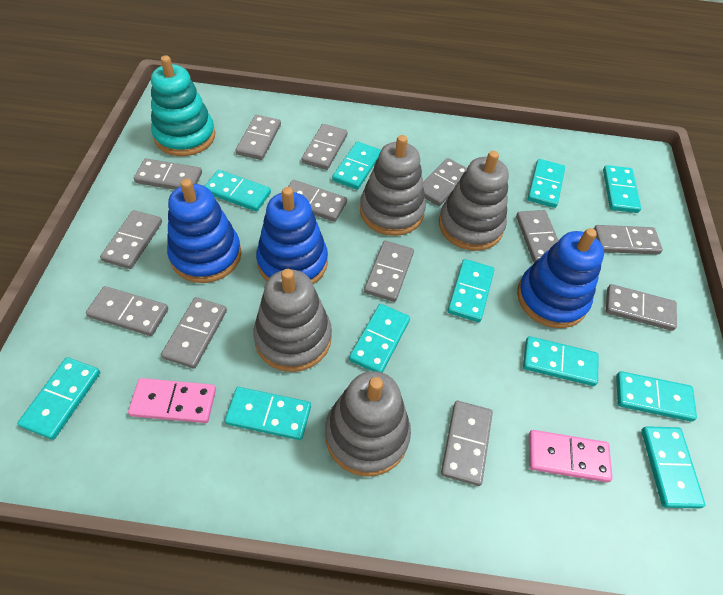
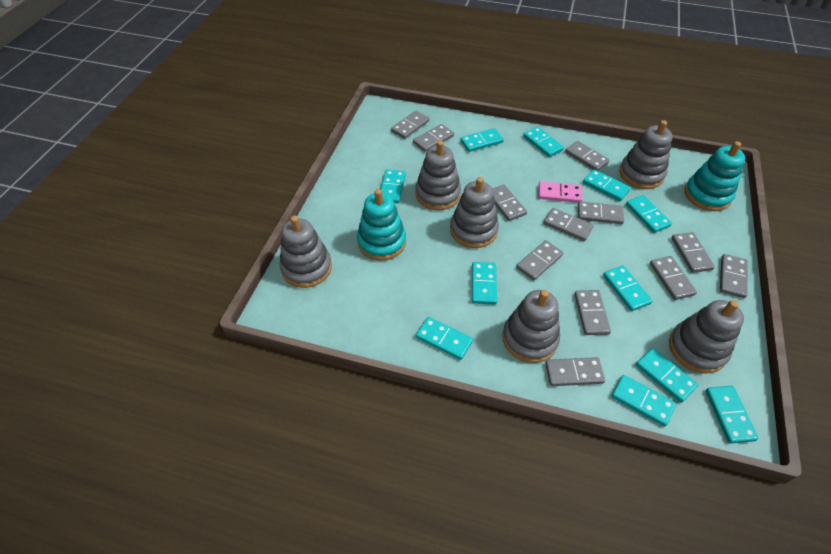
blue stacking toy: 3 -> 0
grey domino: 13 -> 12
grey stacking toy: 4 -> 6
pink domino: 2 -> 1
turquoise stacking toy: 1 -> 2

